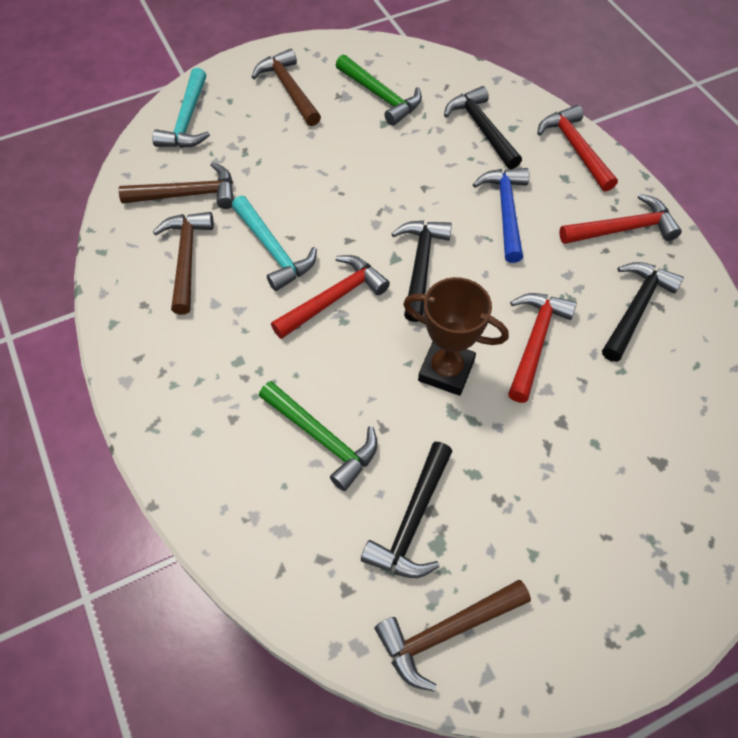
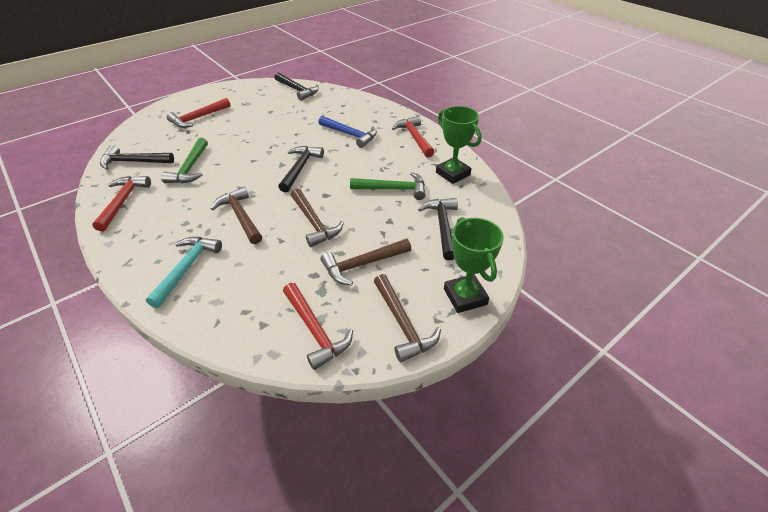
brown trophy: 1 -> 0
green trophy: 0 -> 2
turquoise hammer: 2 -> 1

